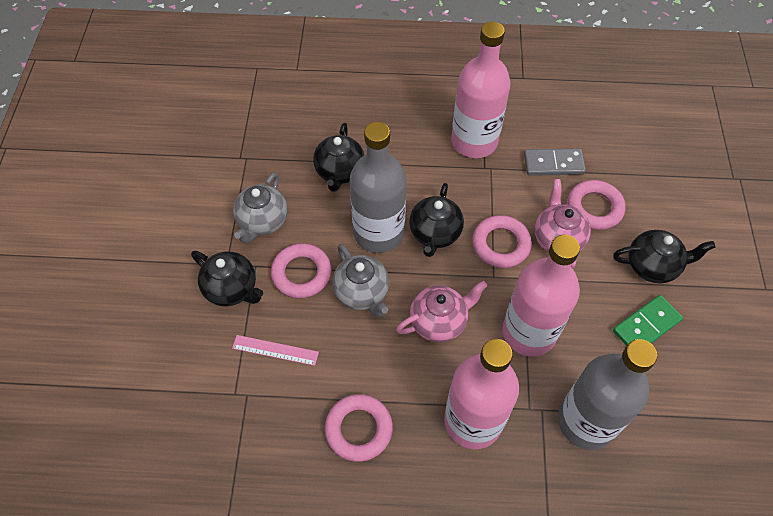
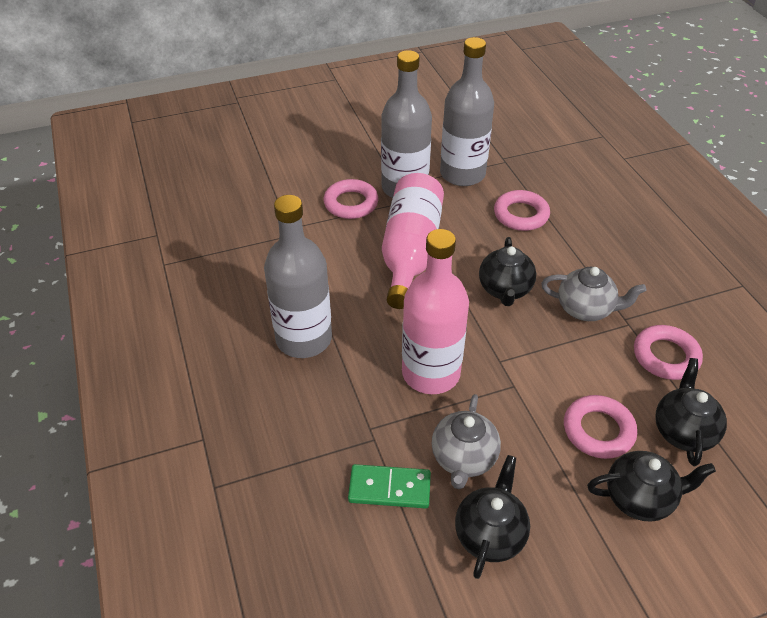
grey bottle: 2 -> 3
grey domino: 1 -> 0
pink bottle: 3 -> 2
pink ruler: 1 -> 0
pink teapot: 2 -> 0

